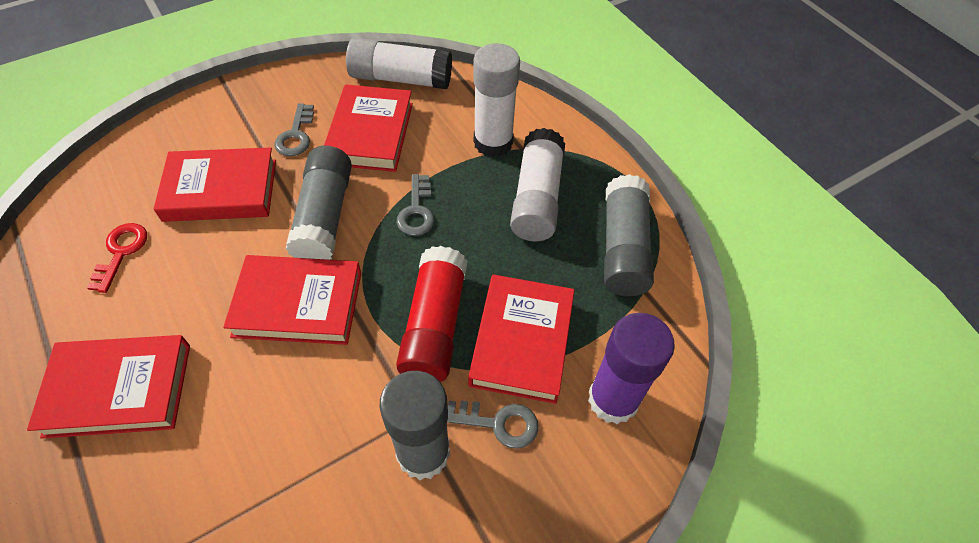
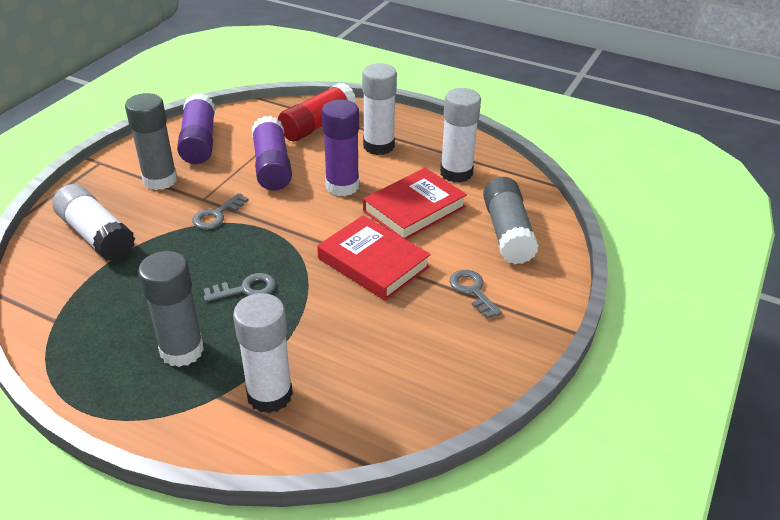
purple glue stick: 1 -> 3
red book: 5 -> 2
red key: 1 -> 0
white glue stick: 3 -> 4

